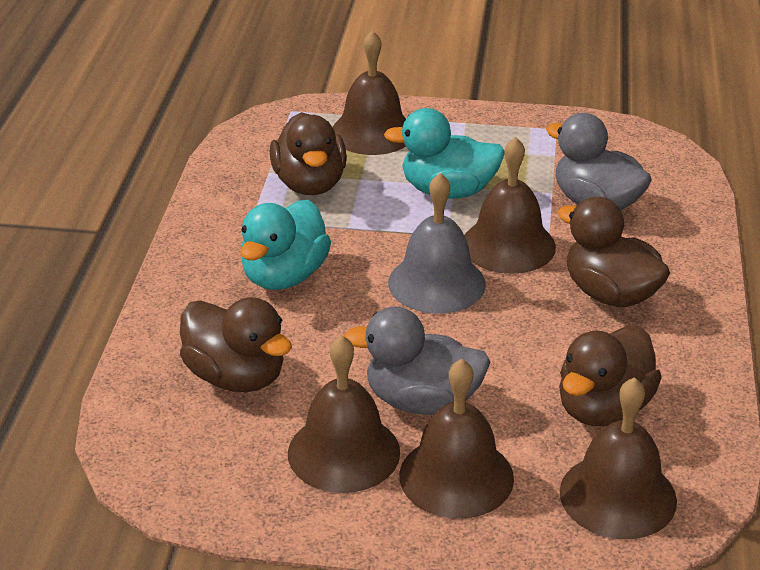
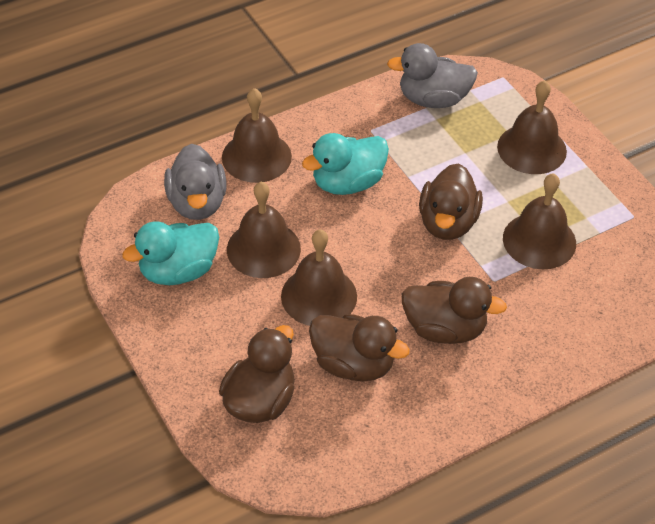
grey bell: 1 -> 0

